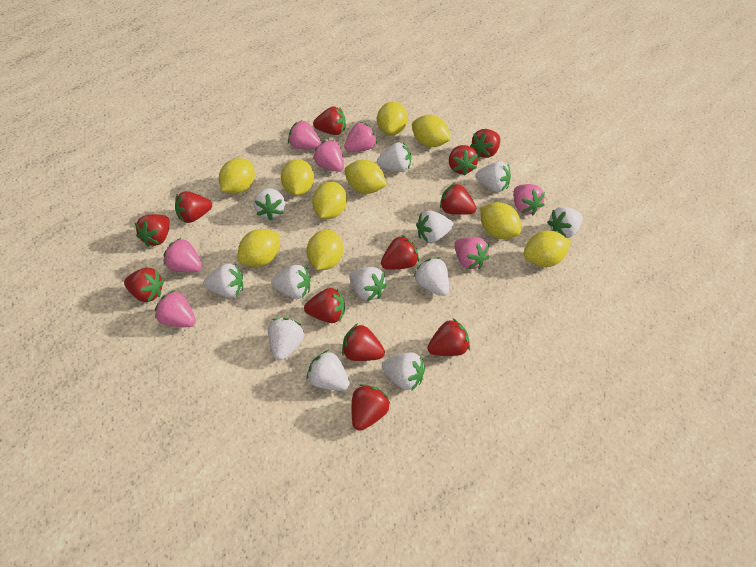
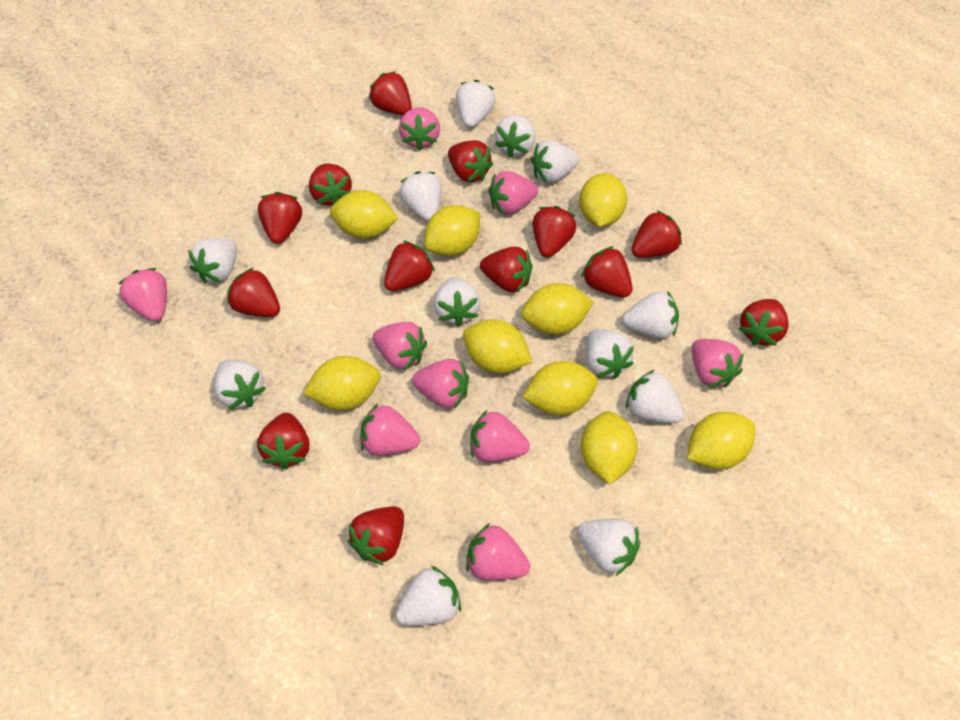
pink strawberry: 7 -> 9
red strawberry: 12 -> 13
yellow lemon: 10 -> 9

